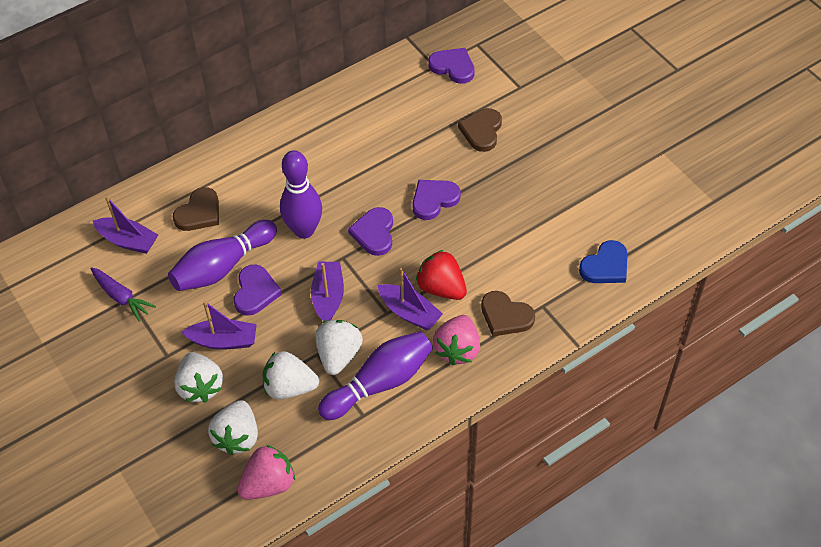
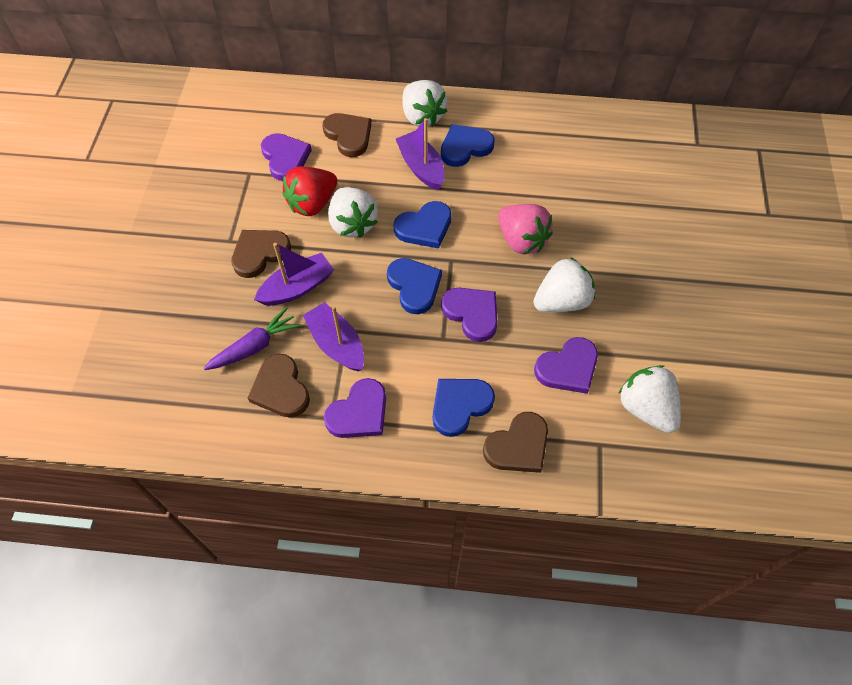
blue heart: 1 -> 4
brown heart: 3 -> 4
pink strawberry: 2 -> 1
purple boat: 4 -> 3
purple bowling pin: 3 -> 0

